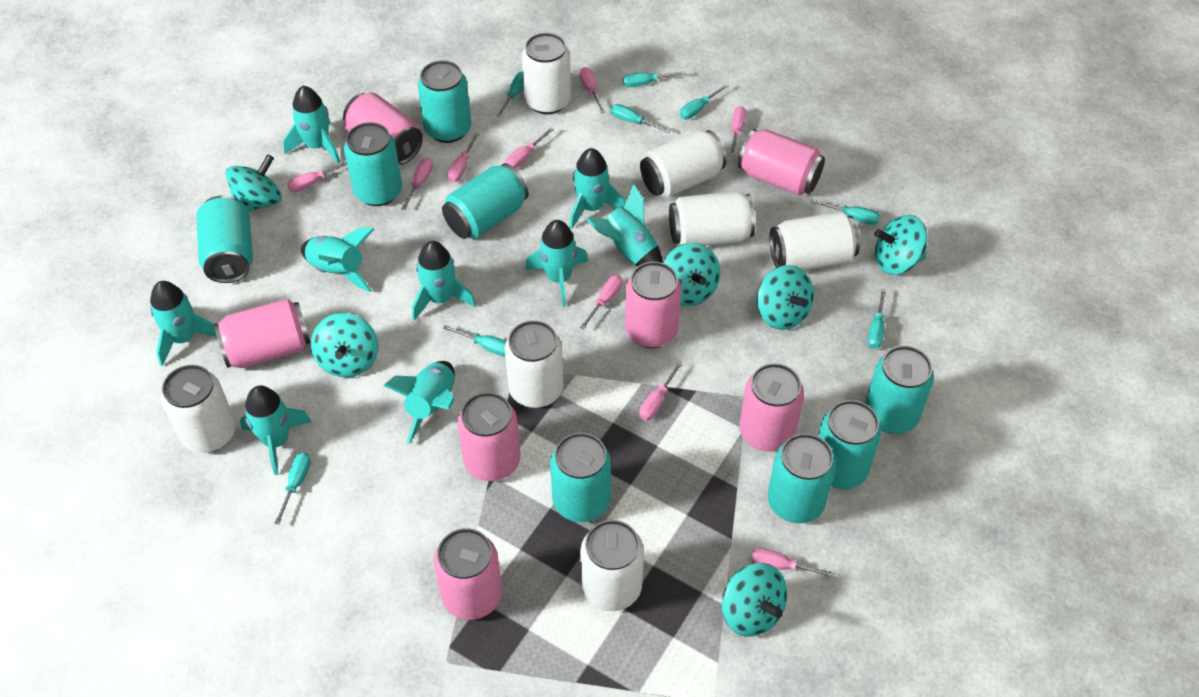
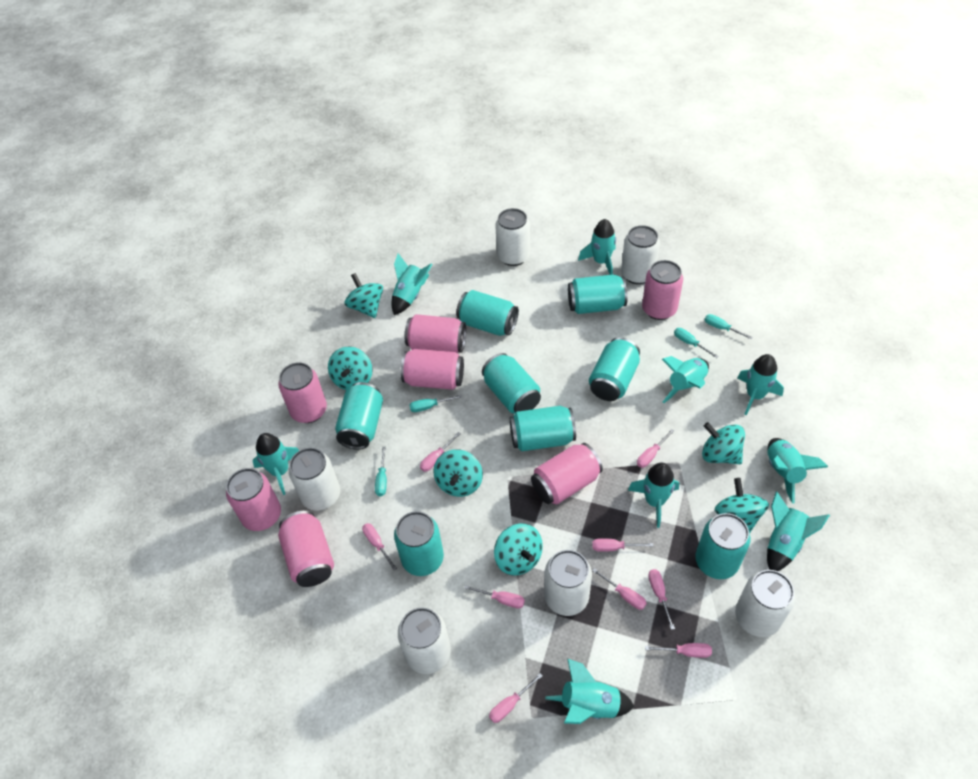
turquoise screwdriver: 8 -> 4
white can: 7 -> 6

